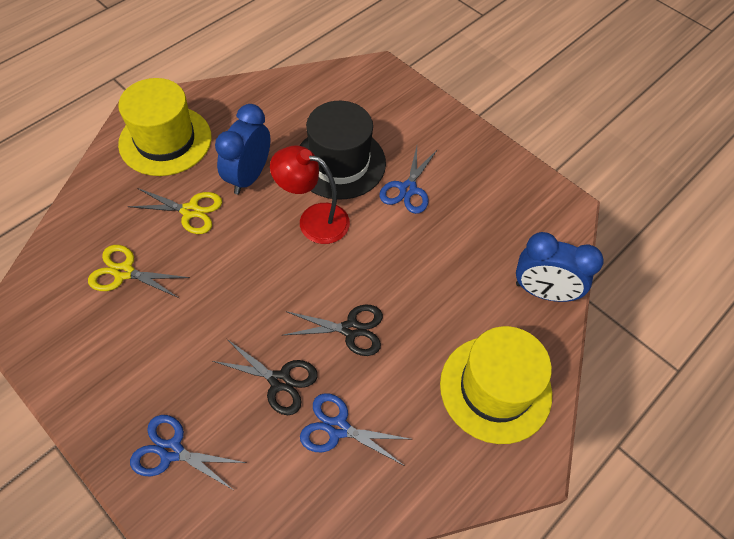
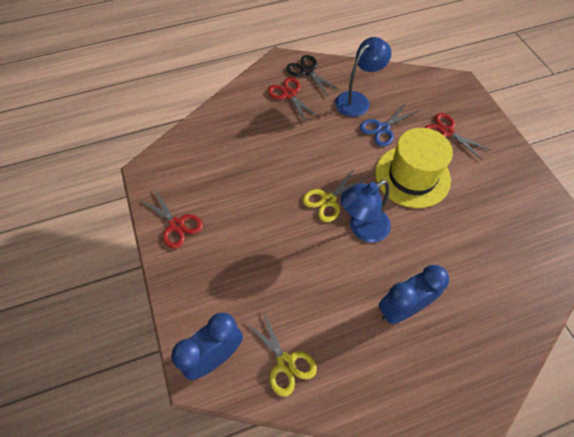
black hat: 1 -> 0
black scissors: 2 -> 1
blue lamp: 0 -> 2
blue scissors: 3 -> 1
red lamp: 1 -> 0
red scissors: 0 -> 3
yellow hat: 2 -> 1

